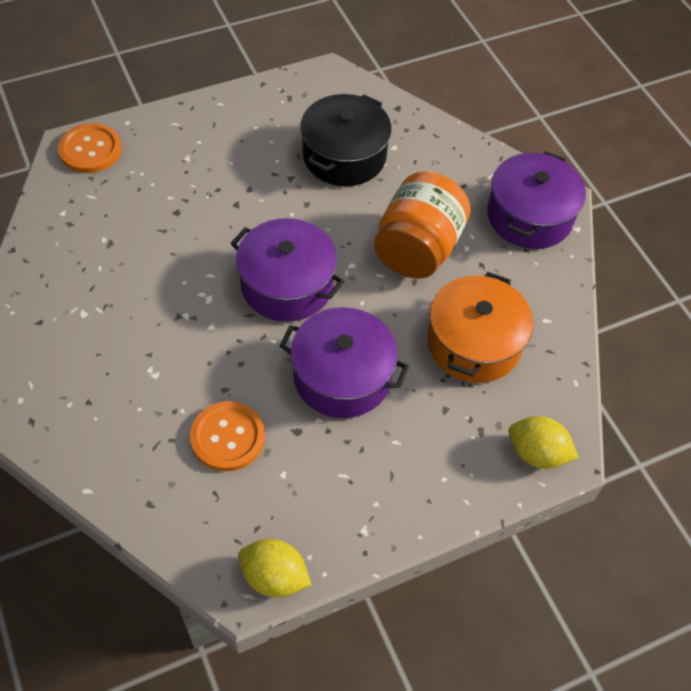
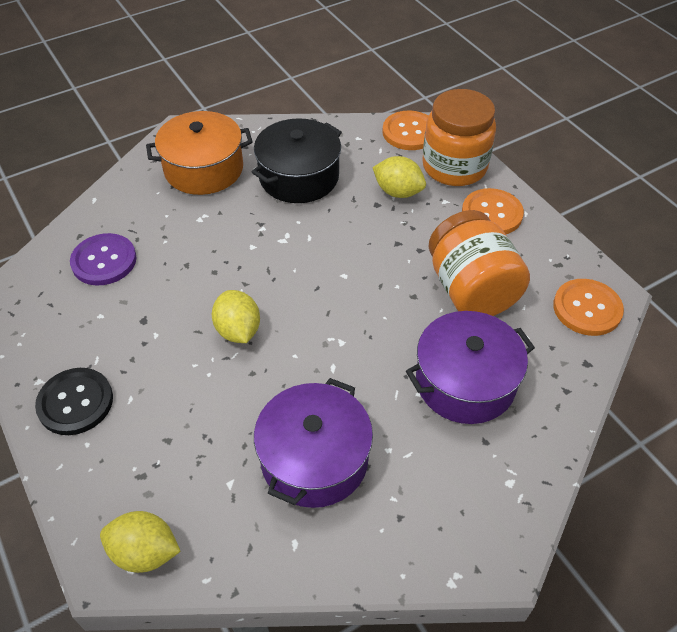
black button: 0 -> 1
orange button: 2 -> 3
orange jar: 1 -> 2
purple button: 0 -> 1
purple pot: 3 -> 2
yellow lemon: 2 -> 3

